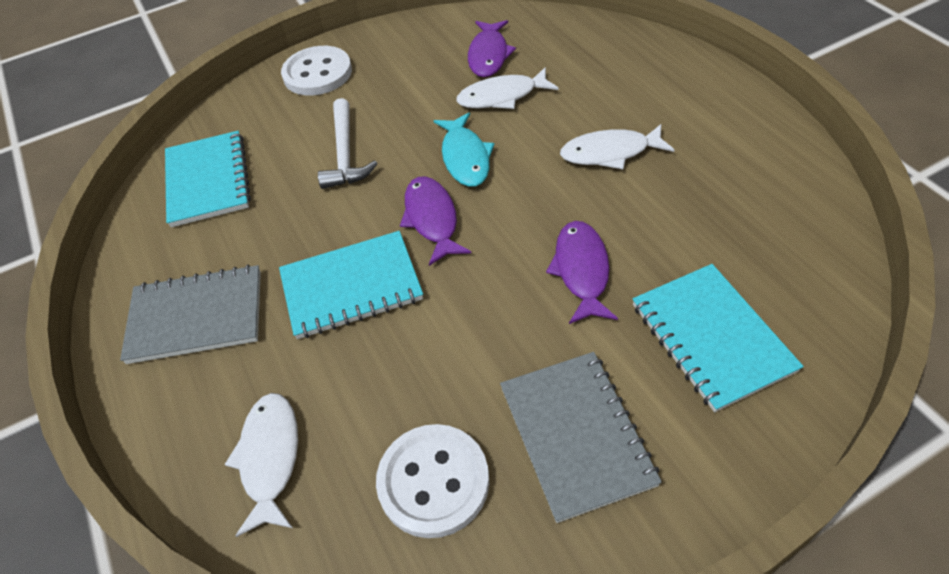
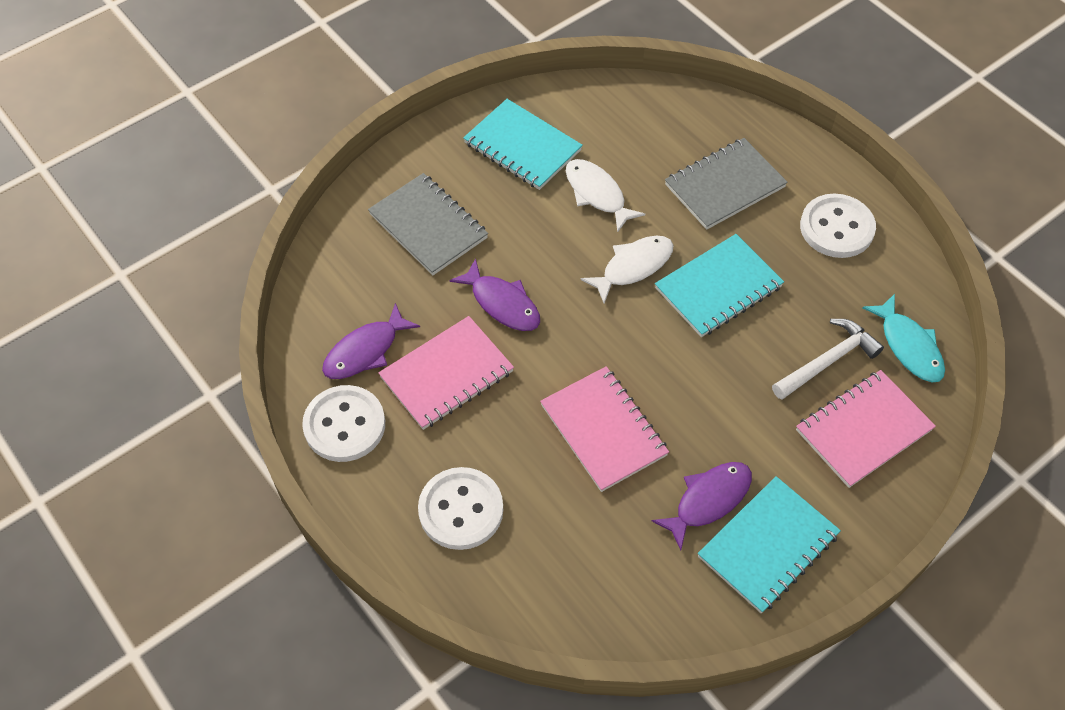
pink notebook: 0 -> 3
white button: 2 -> 3
white fish: 3 -> 2

